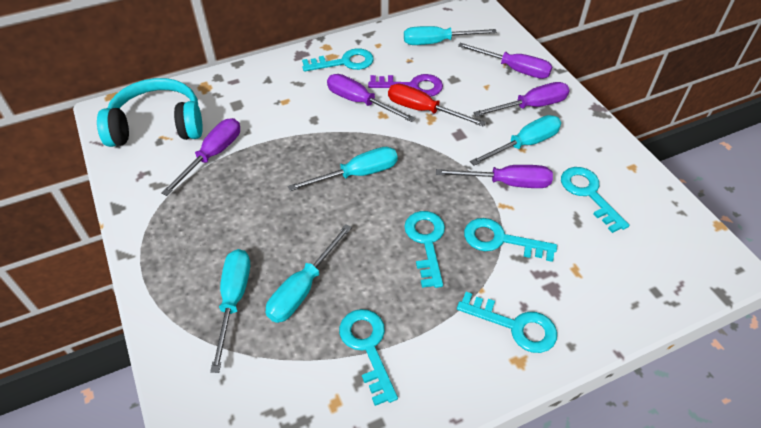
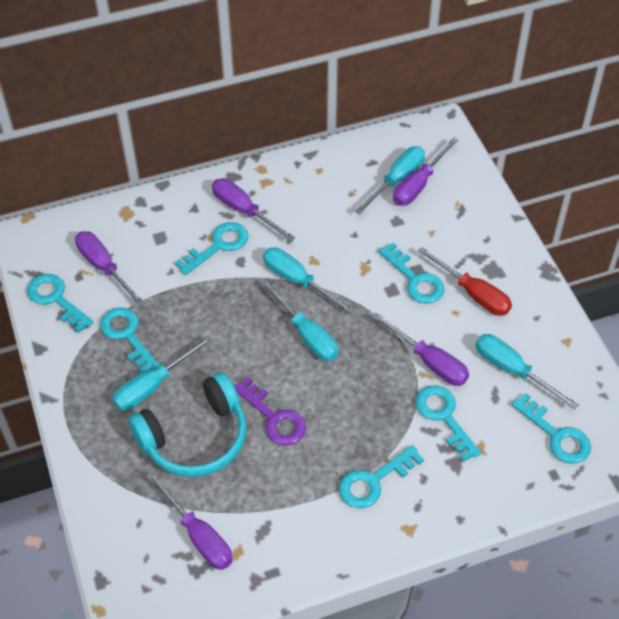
turquoise key: 6 -> 7

